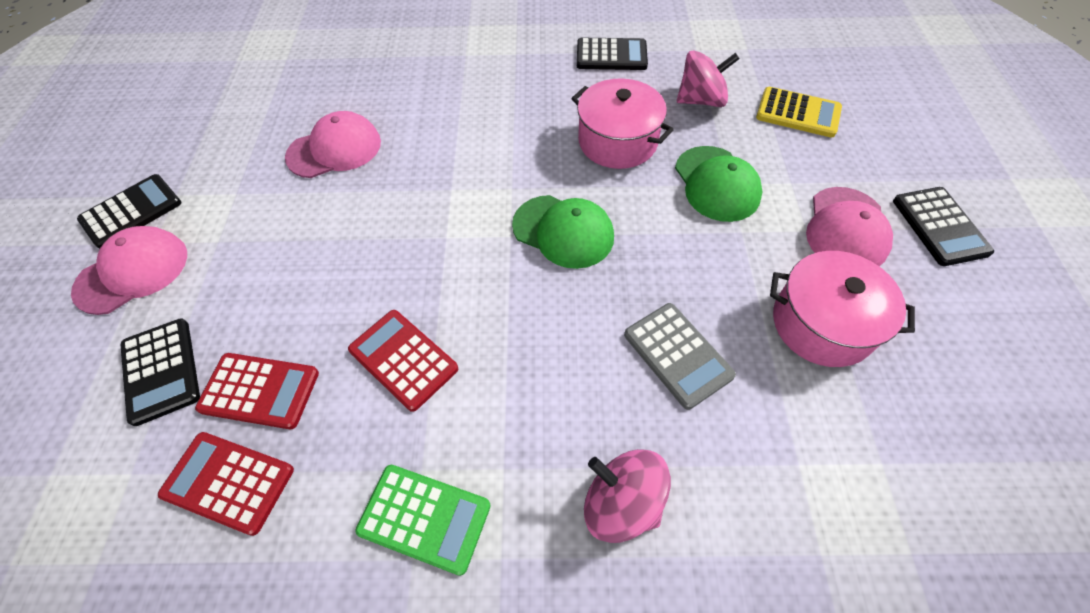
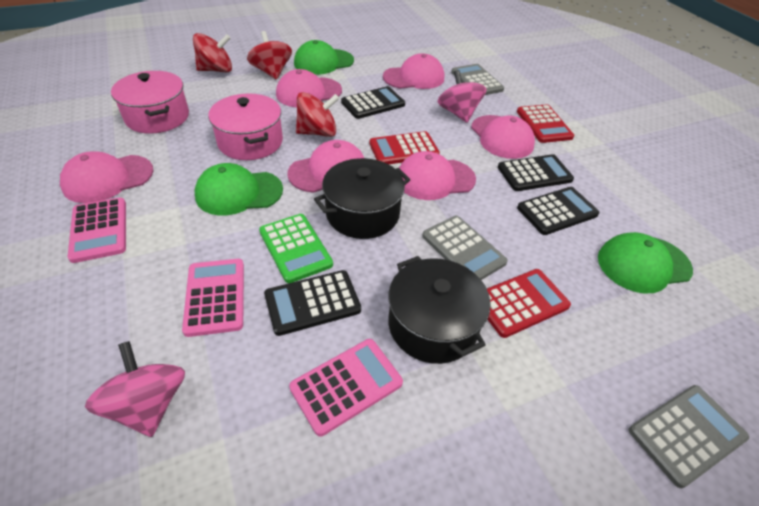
black pot: 0 -> 2
green cap: 2 -> 3
grey calculator: 1 -> 3
pink calculator: 0 -> 3
pink cap: 3 -> 6
red spinning top: 0 -> 3
yellow calculator: 1 -> 0

